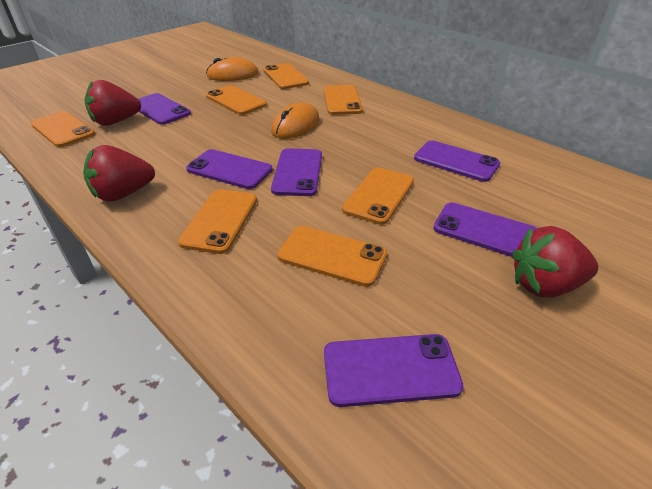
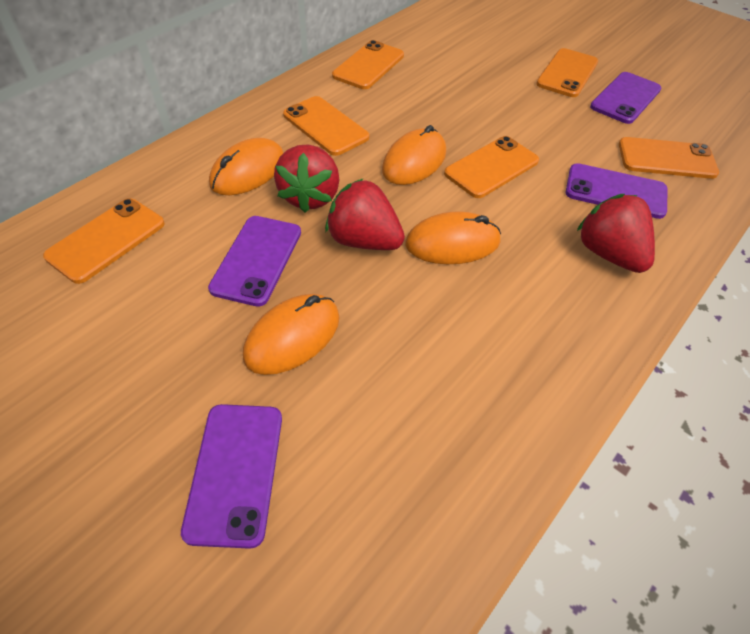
orange mouse: 2 -> 4
orange phone: 7 -> 6
purple phone: 6 -> 4

